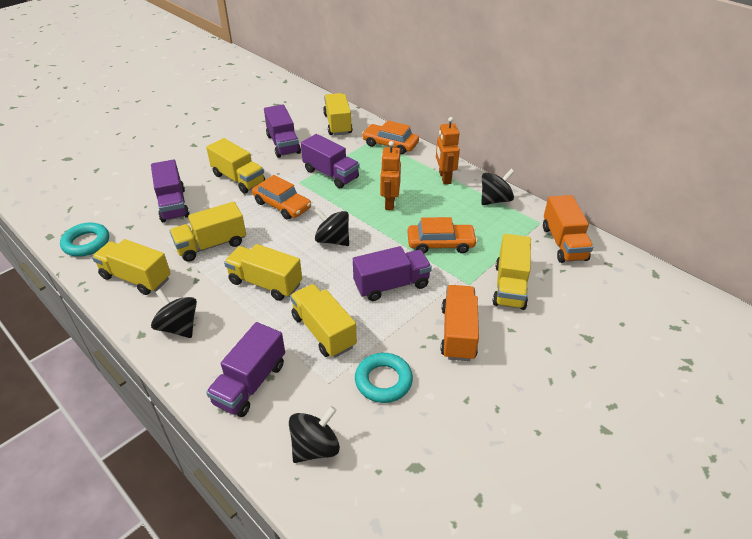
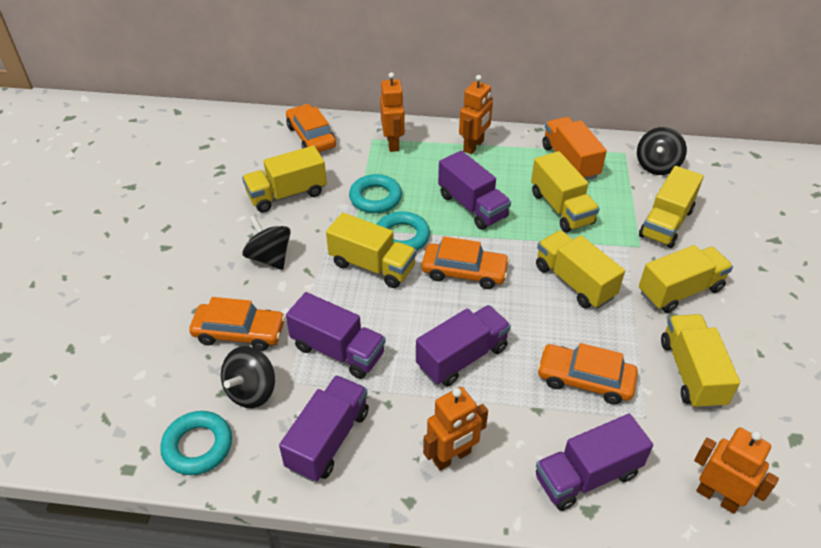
black spinning top: 4 -> 3
orange car: 3 -> 4
orange robot: 2 -> 4
orange truck: 2 -> 1
turquoise ring: 2 -> 3

